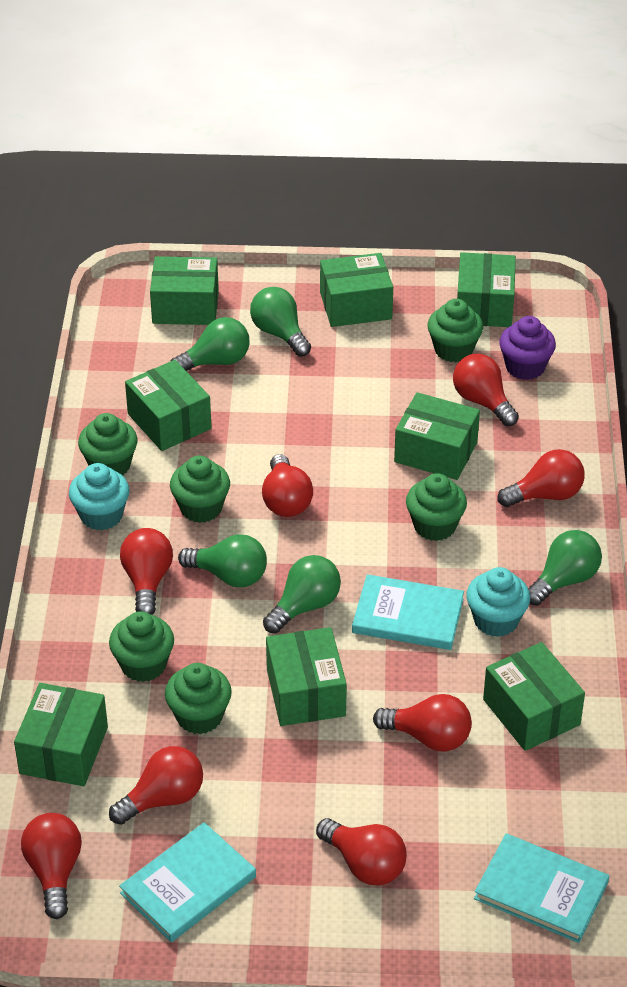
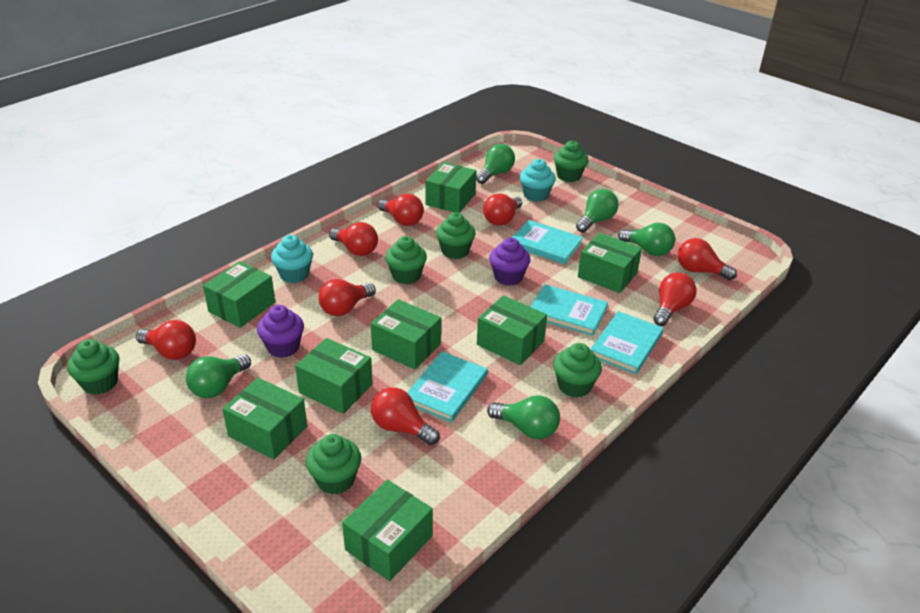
purple cupcake: 1 -> 2
turquoise book: 3 -> 4

